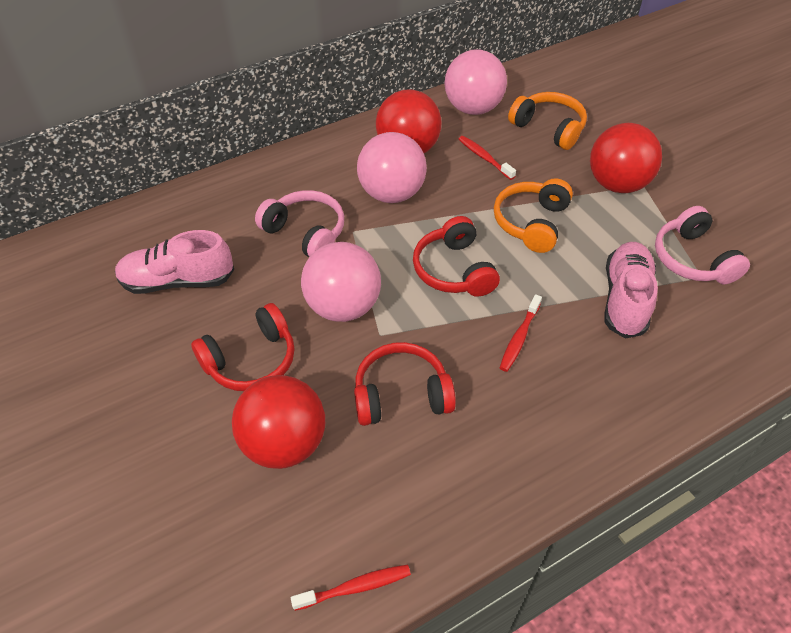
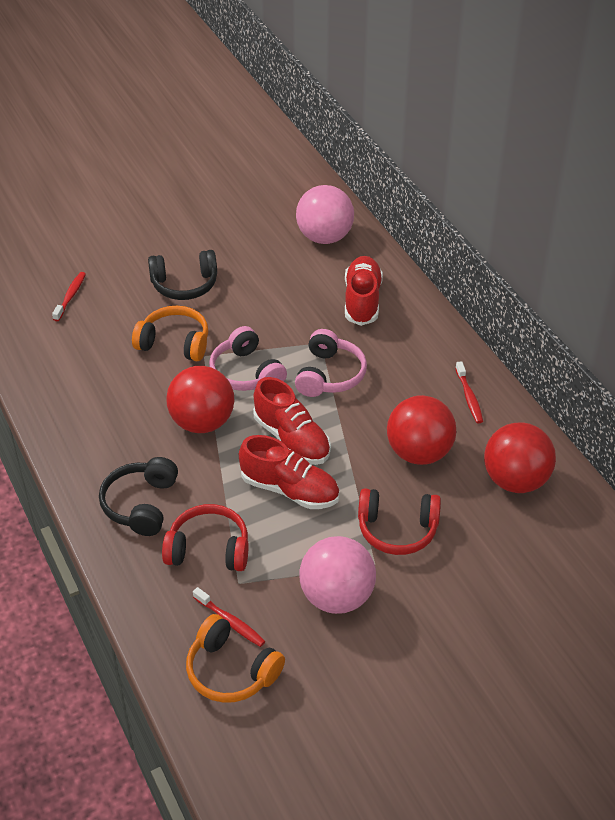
black headphones: 0 -> 2
pink ball: 3 -> 2
pink shoe: 2 -> 0
red headphones: 3 -> 2
red shoe: 0 -> 3

